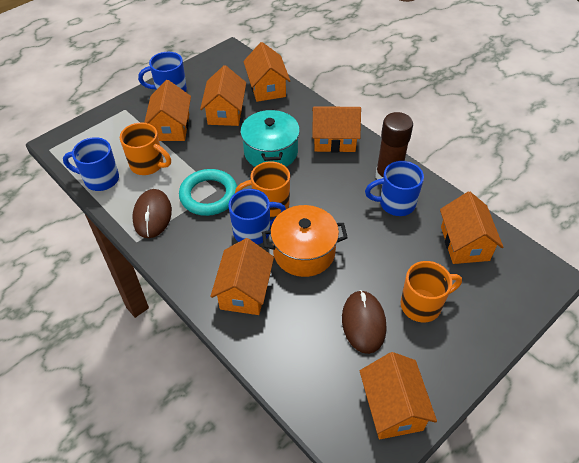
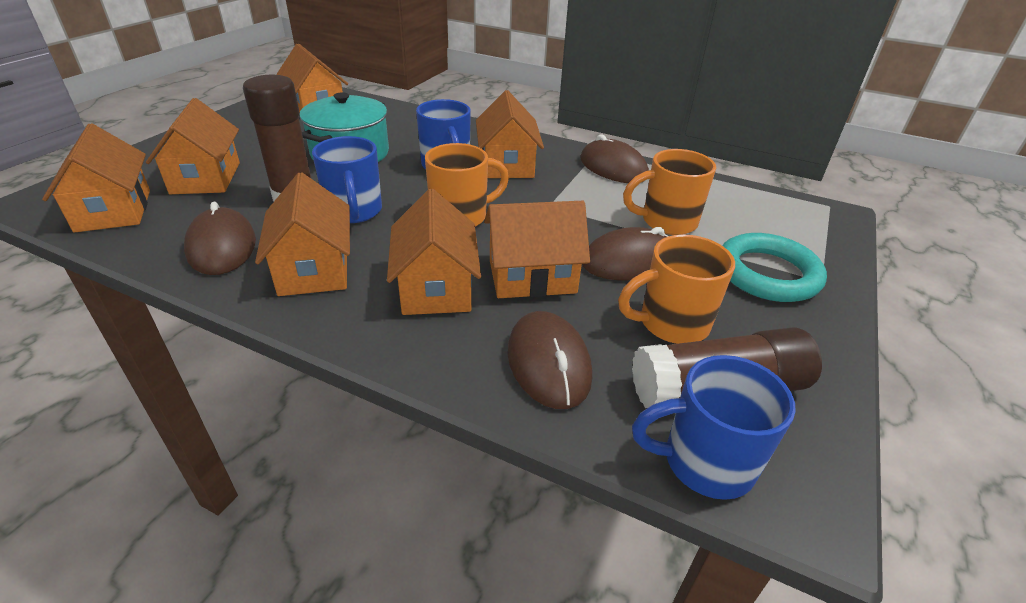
blue mug: 4 -> 3
brown glue stick: 1 -> 2
brown mouse: 2 -> 4
orange pot: 1 -> 0

